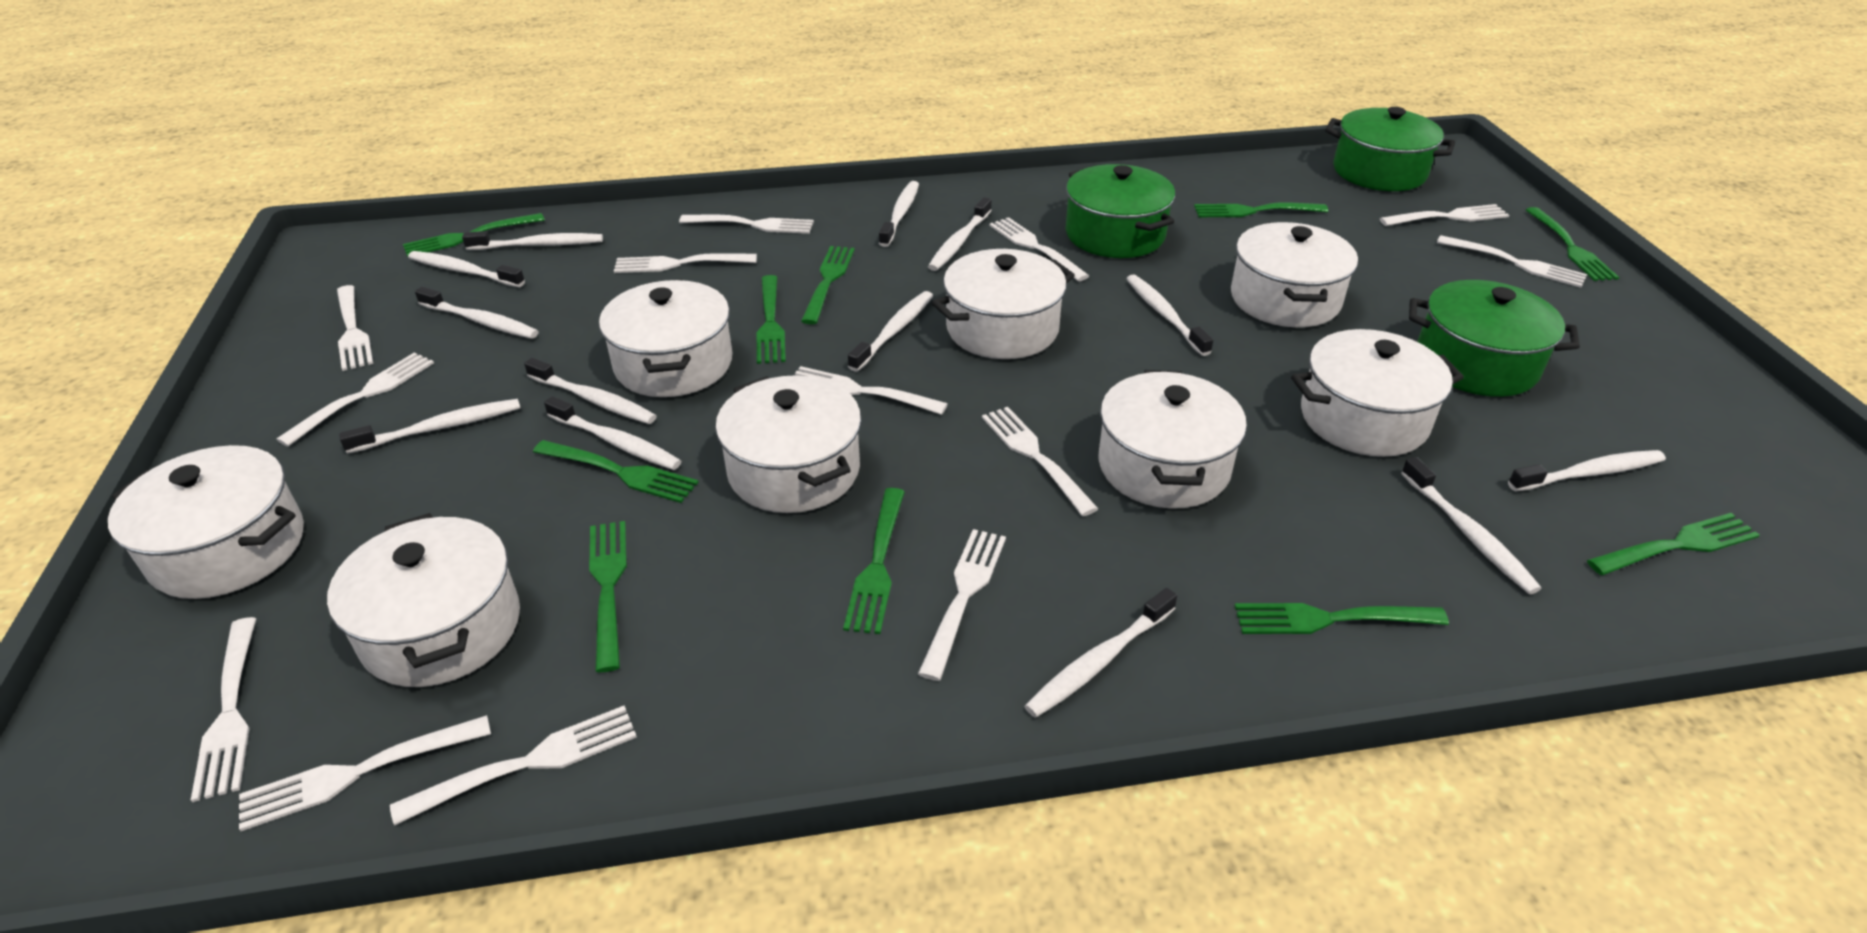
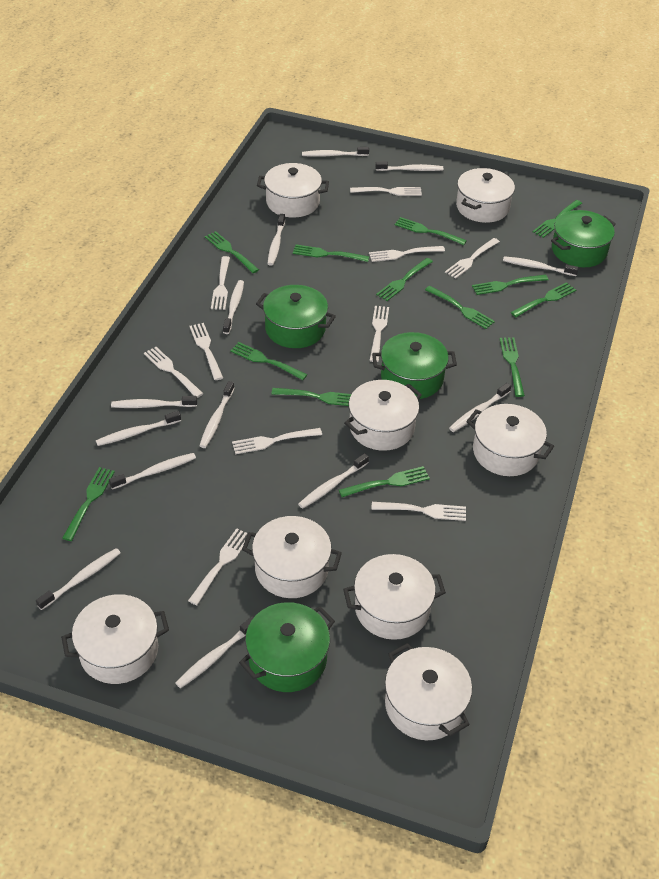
green fork: 10 -> 13
green pot: 3 -> 4
white fork: 13 -> 10

